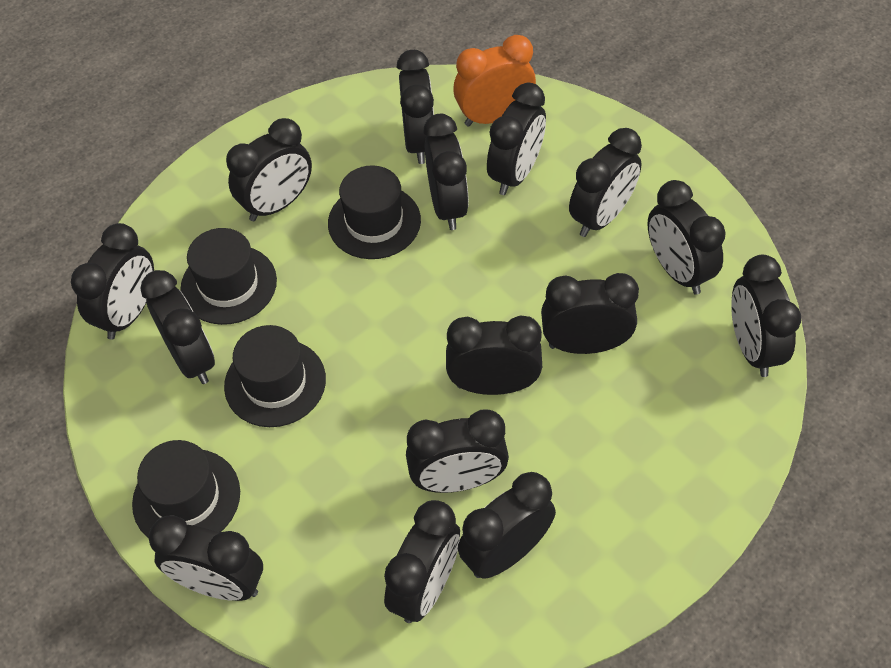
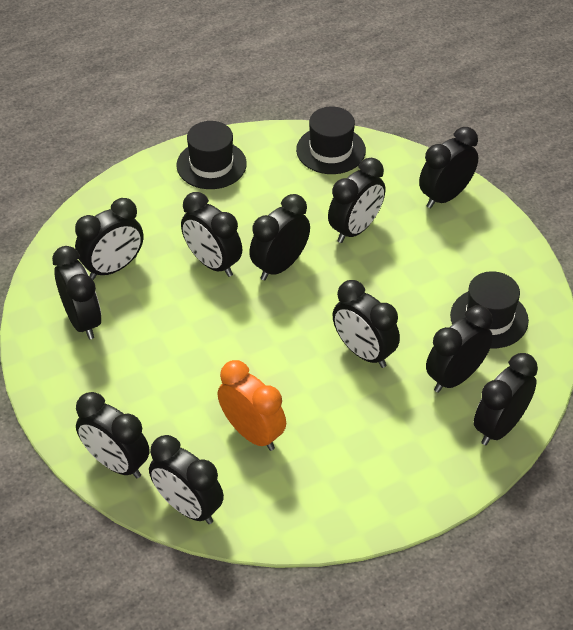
black clock: 15 -> 11
black hat: 4 -> 3

